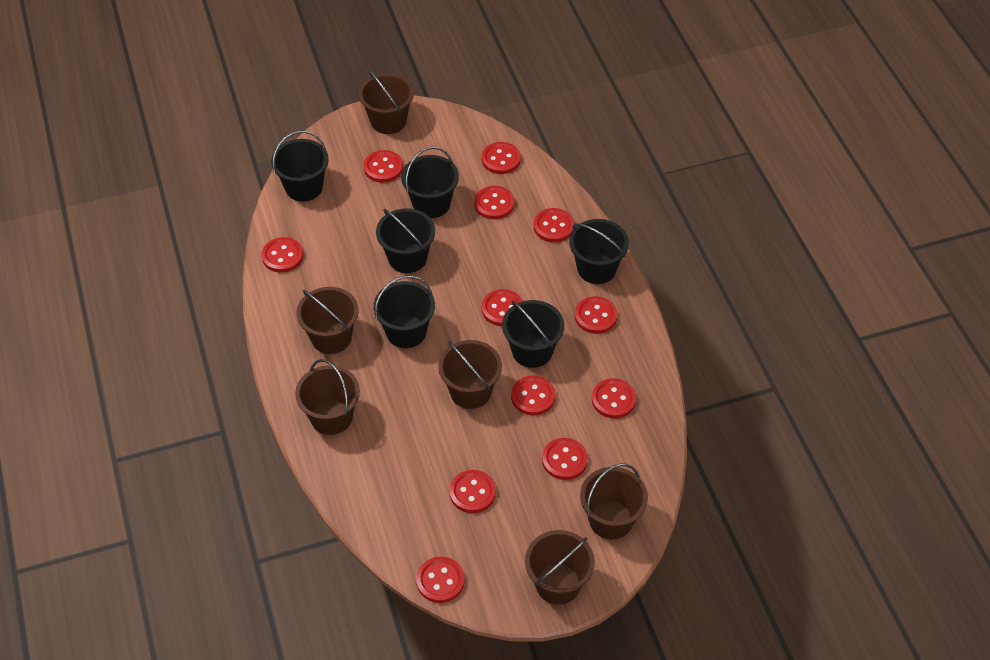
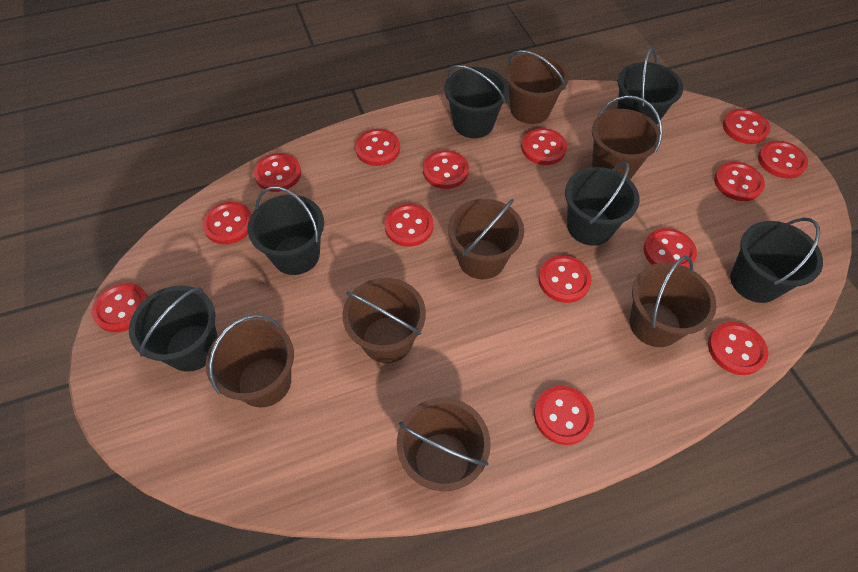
brown bucket: 6 -> 7
red button: 12 -> 14

